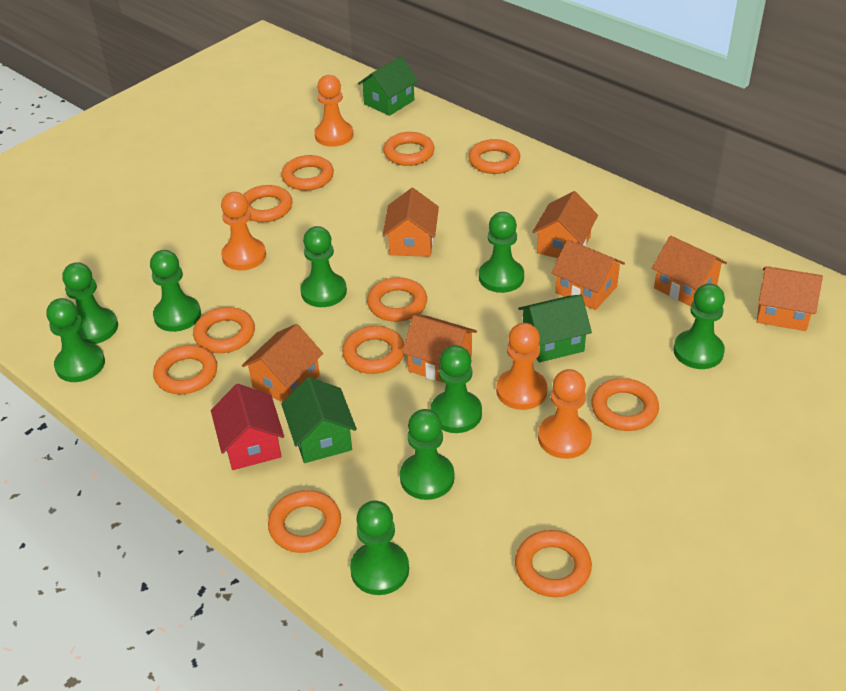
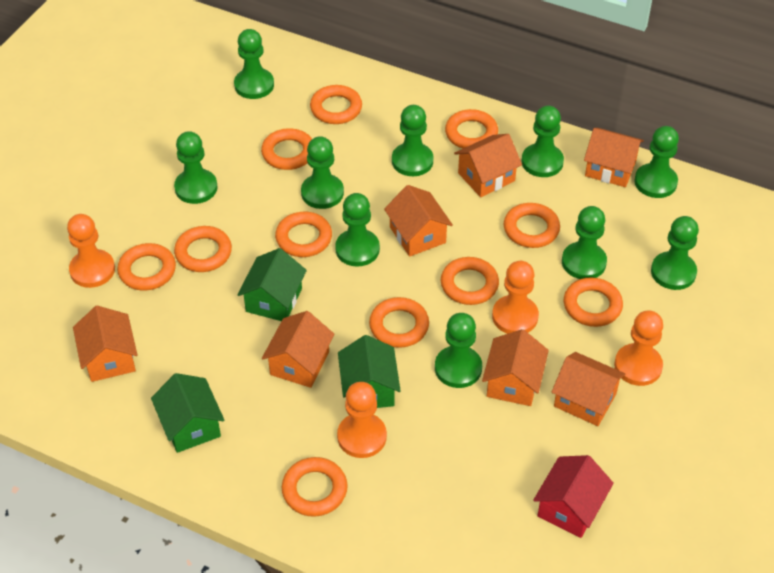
green pawn: 9 -> 10

